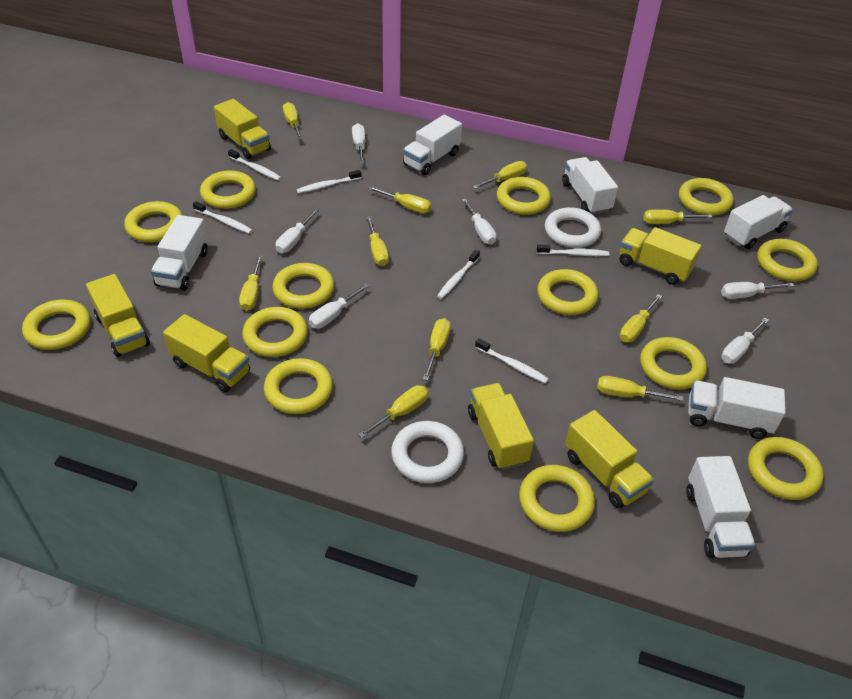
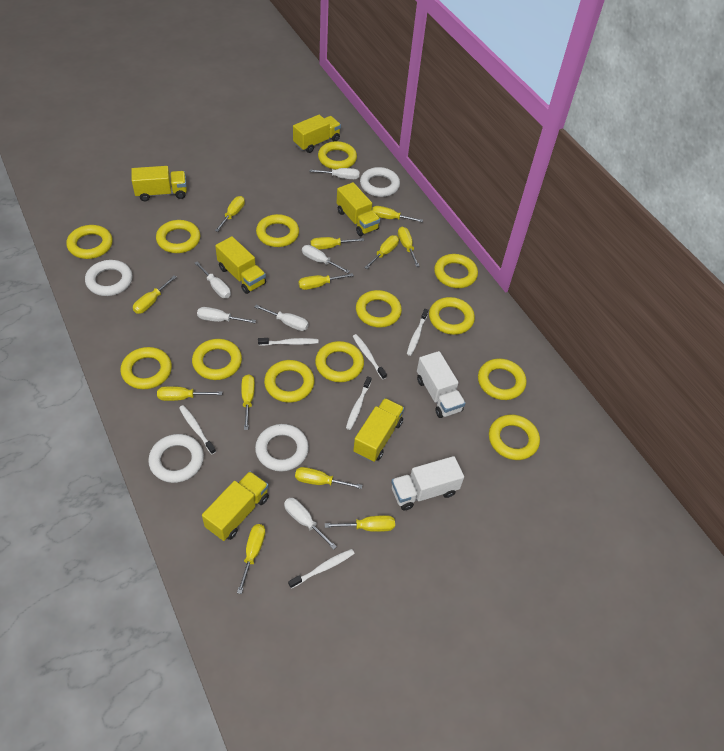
white ring: 2 -> 4
white truck: 6 -> 2
yellow screwdriver: 10 -> 12

